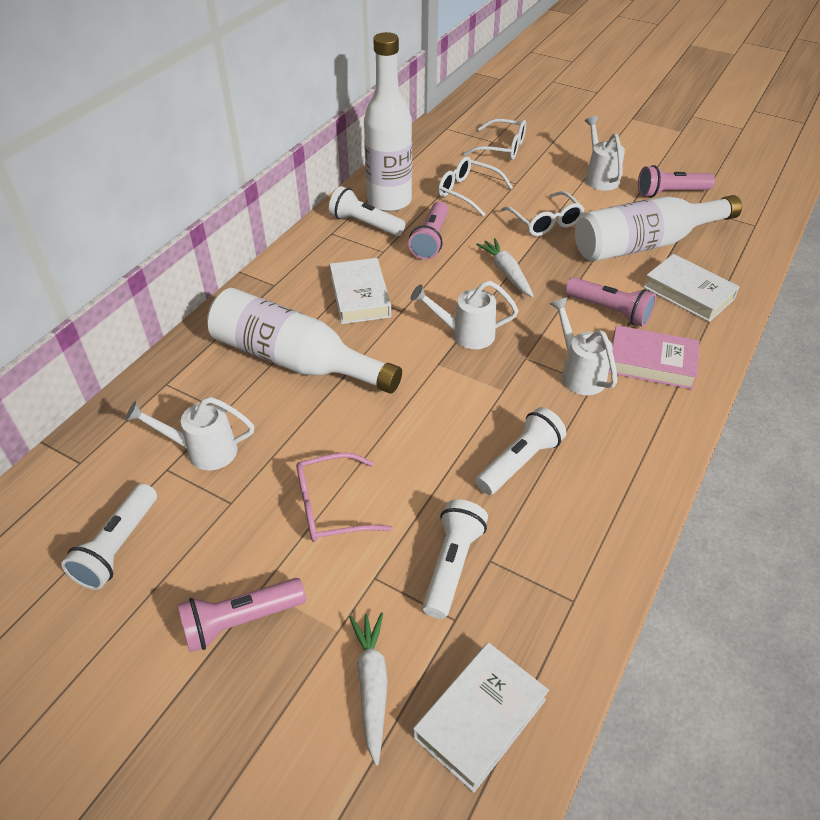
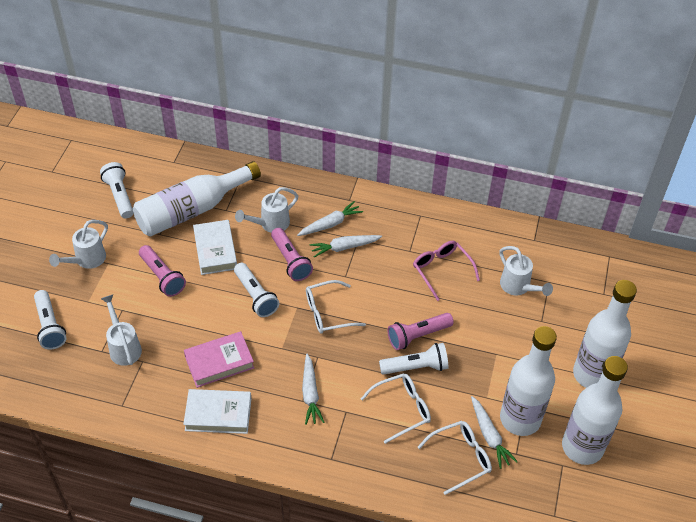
pink flashlight: 4 -> 3
white book: 3 -> 2
white bottle: 3 -> 4
white carrot: 2 -> 4

